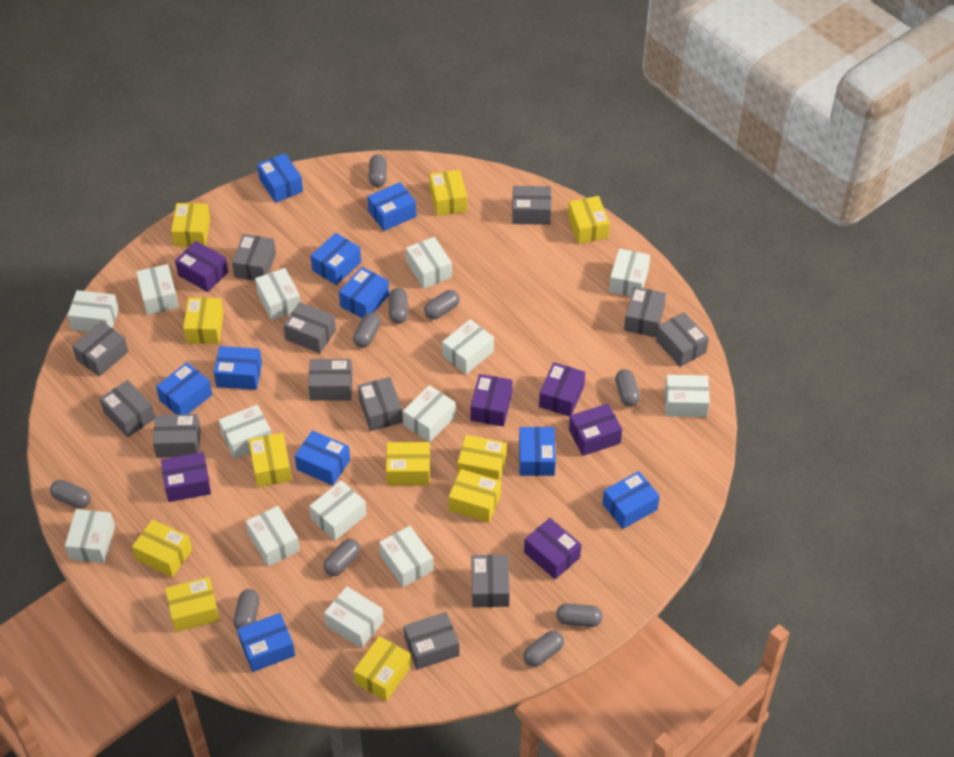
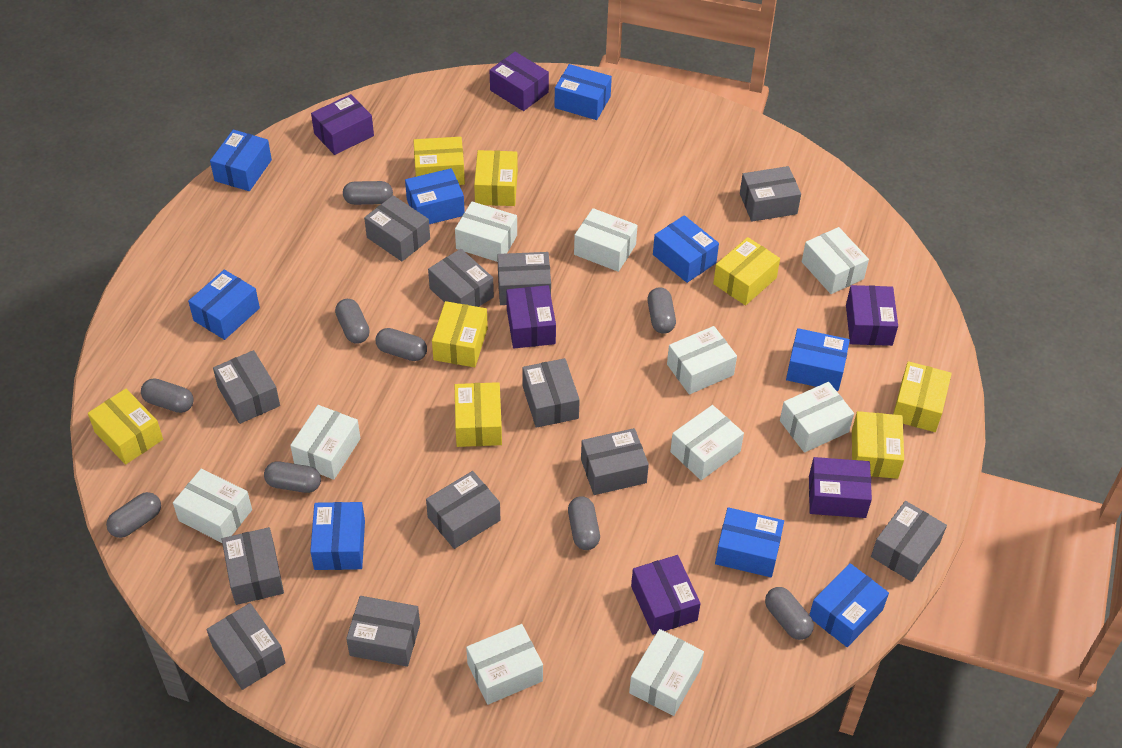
blue box: 10 -> 9
grey capsule: 10 -> 9
white box: 14 -> 10
yellow box: 11 -> 8

